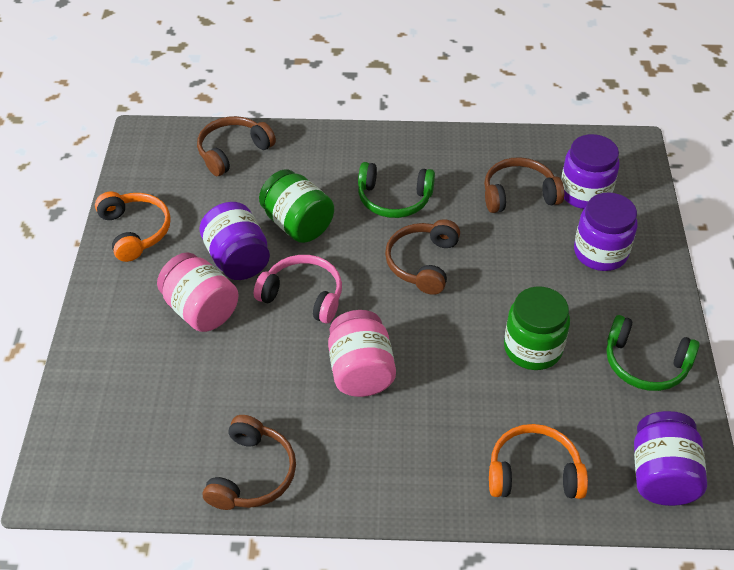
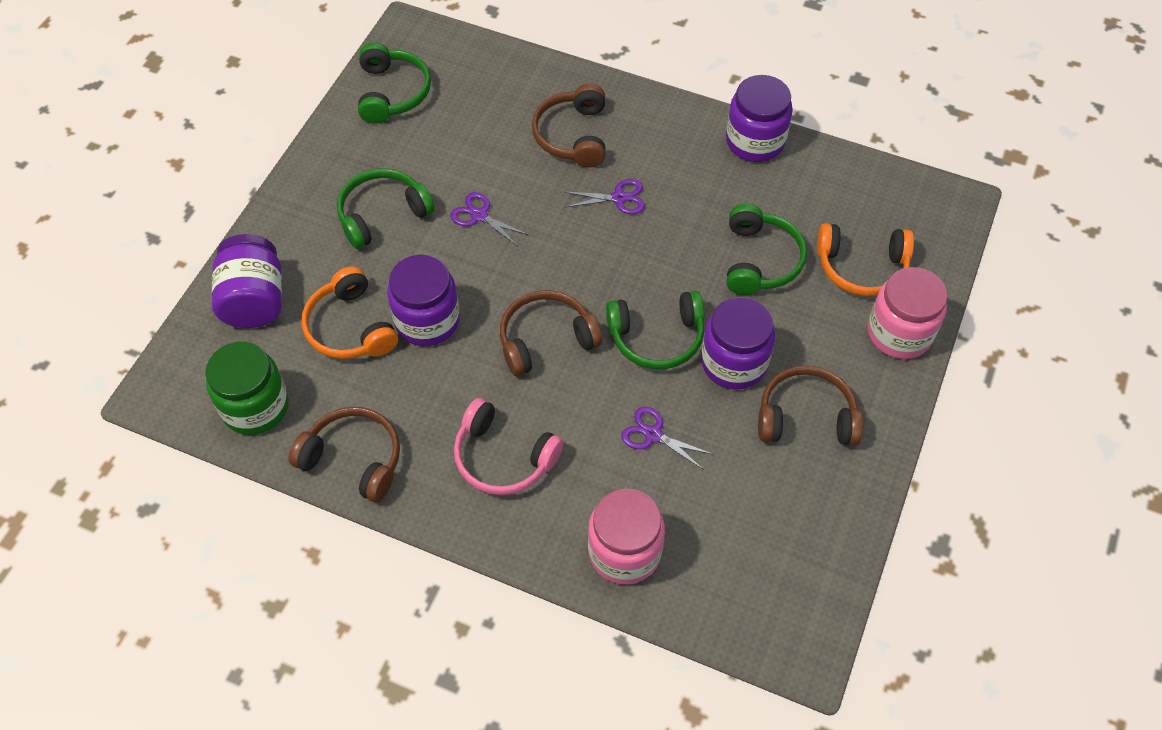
green headphones: 2 -> 4
green jar: 2 -> 1
purple scissors: 0 -> 3

